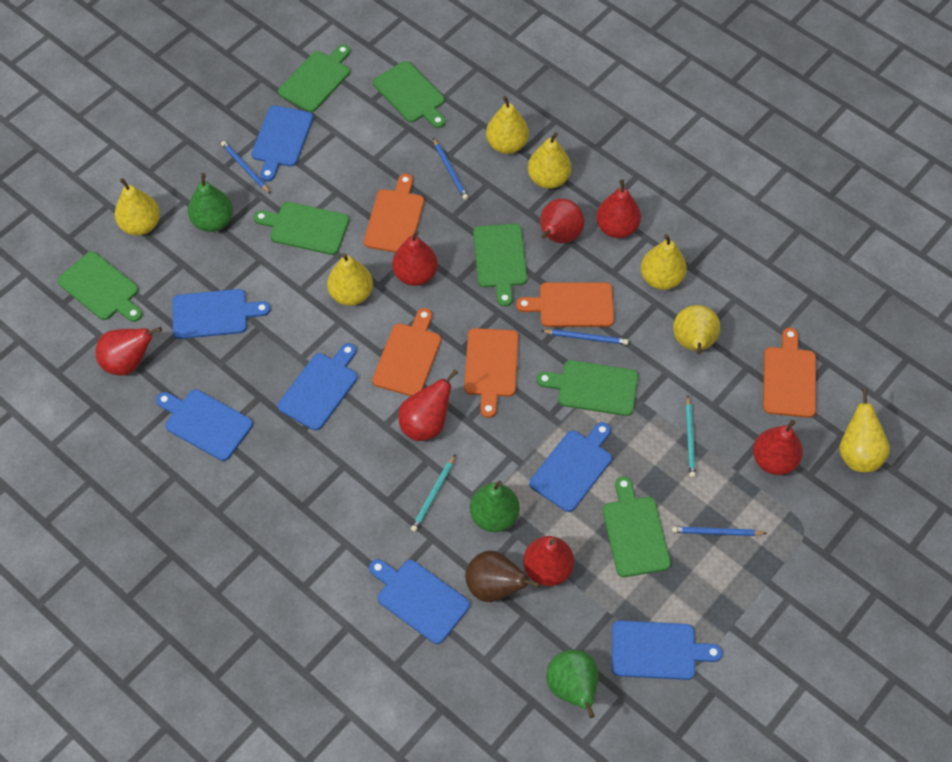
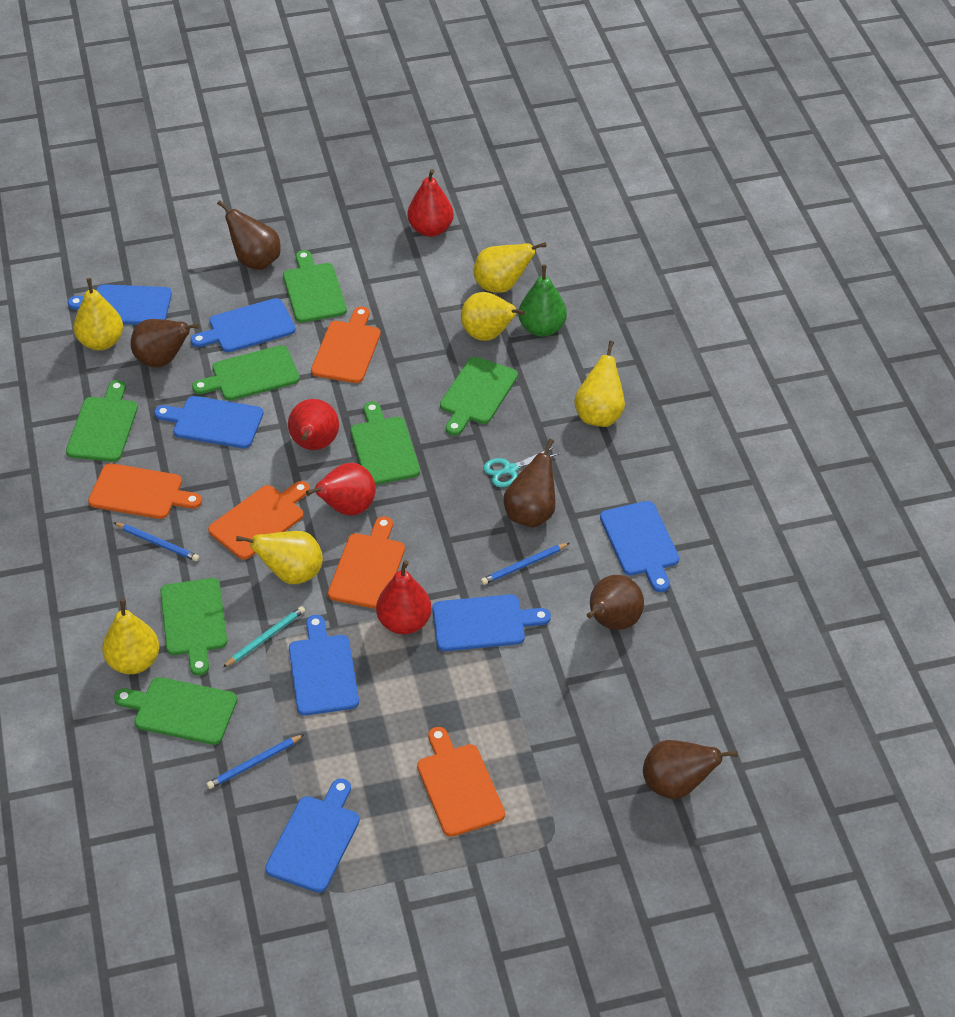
blue pencil: 4 -> 3
brown pear: 1 -> 5
green pear: 3 -> 1
red pear: 7 -> 4
turquoise pencil: 2 -> 1
turquoise scissors: 0 -> 1
yellow pear: 7 -> 6

